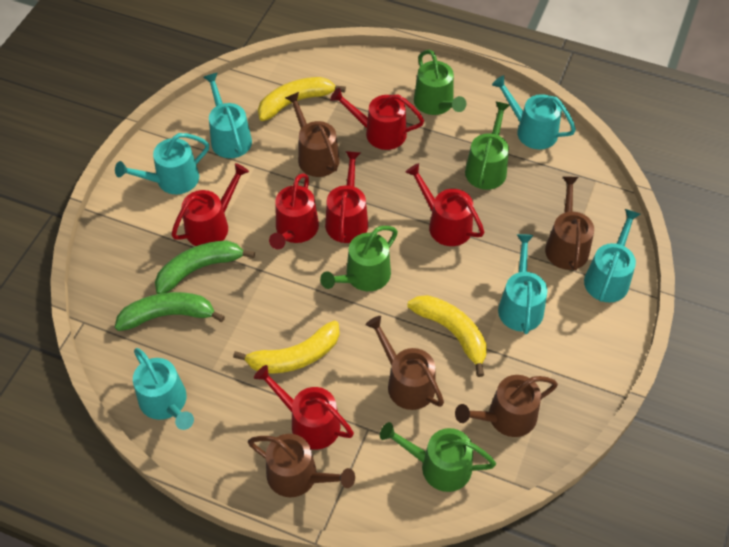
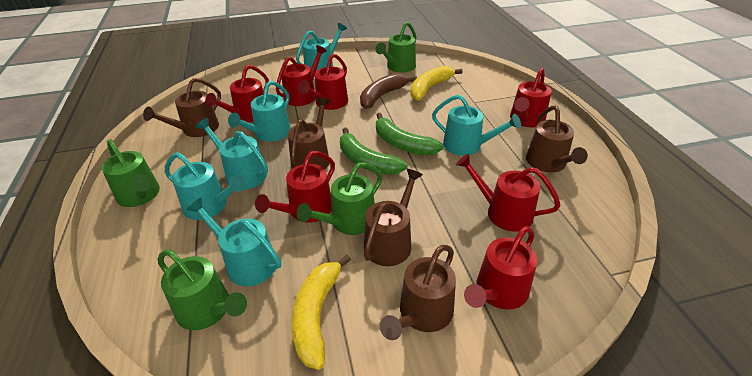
brown banana: 0 -> 1
red watering can: 6 -> 7
yellow banana: 3 -> 2

